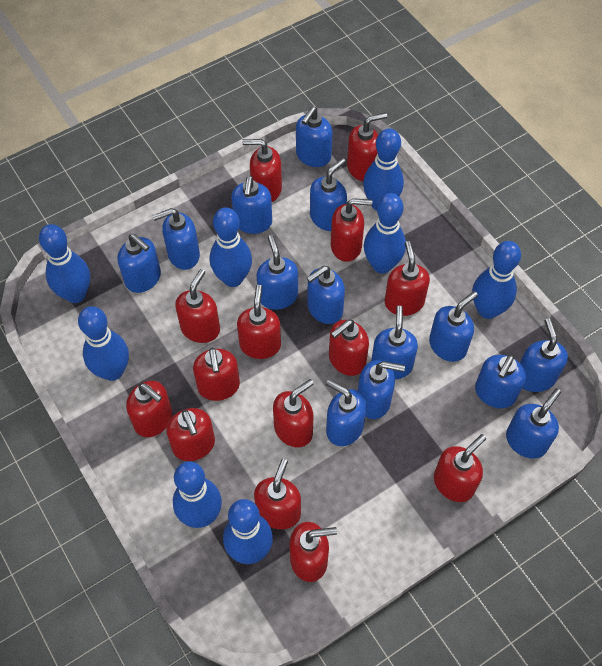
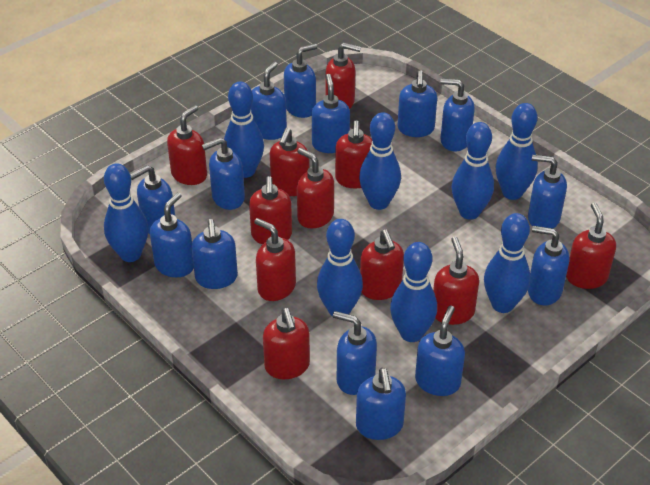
red soap dispenser: 14 -> 11

